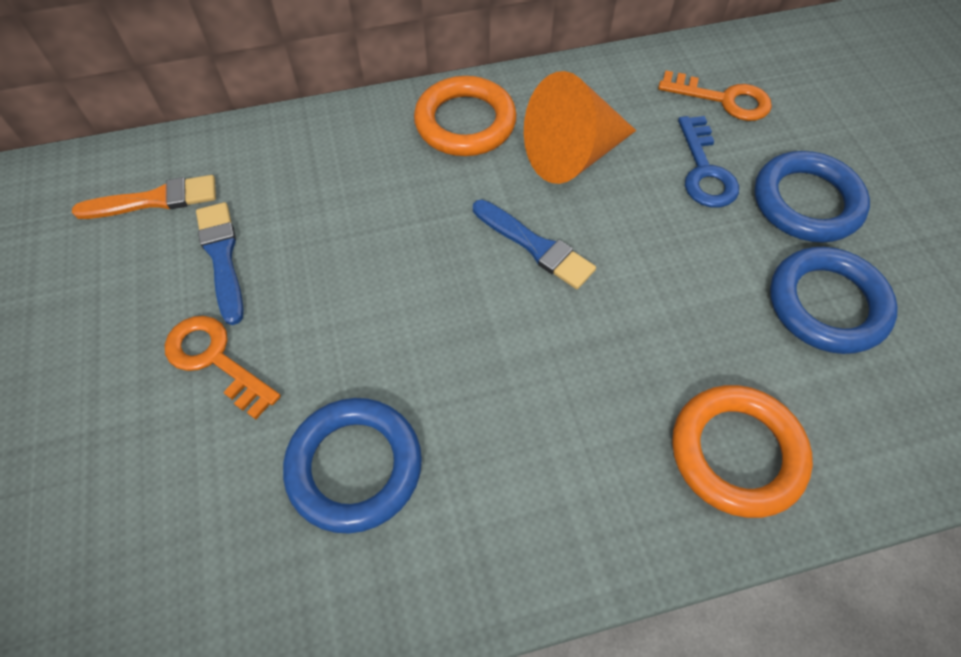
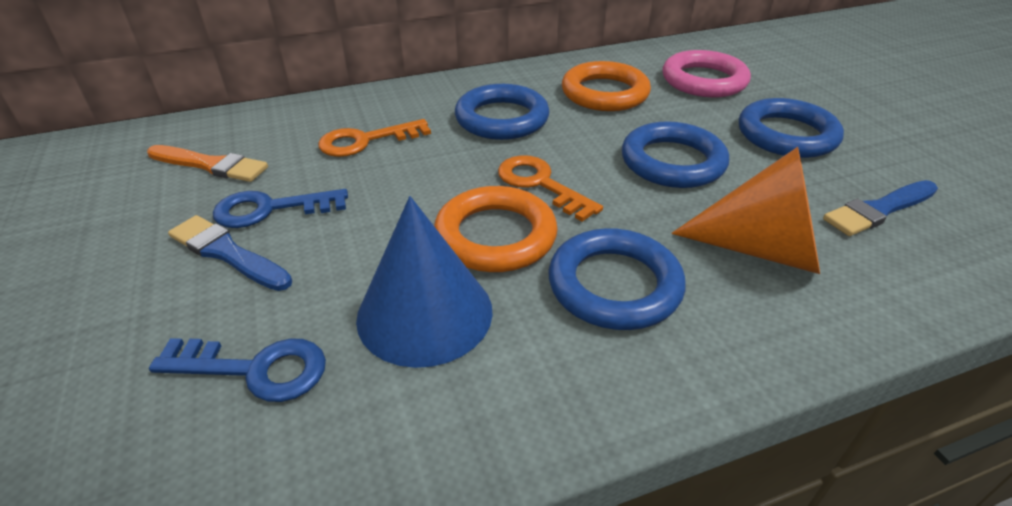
blue cone: 0 -> 1
blue key: 1 -> 2
blue ring: 3 -> 4
pink ring: 0 -> 1

